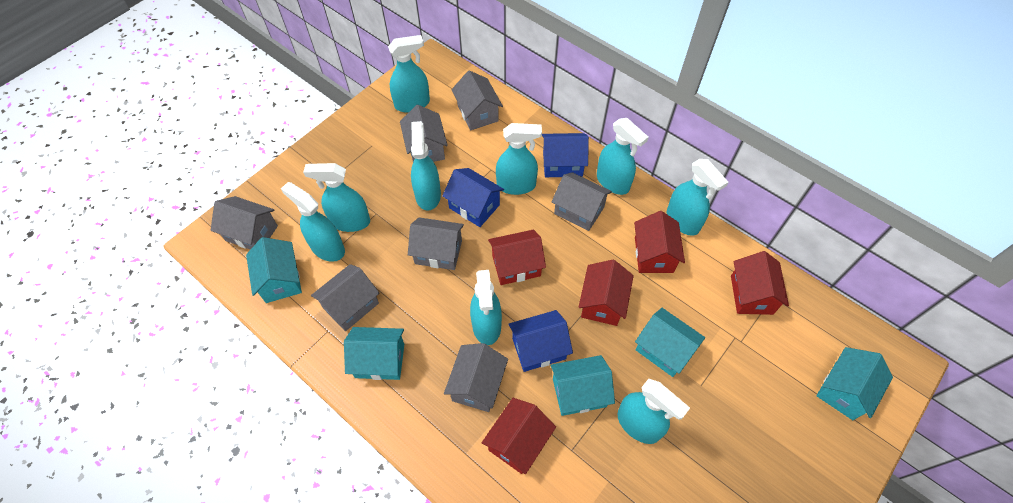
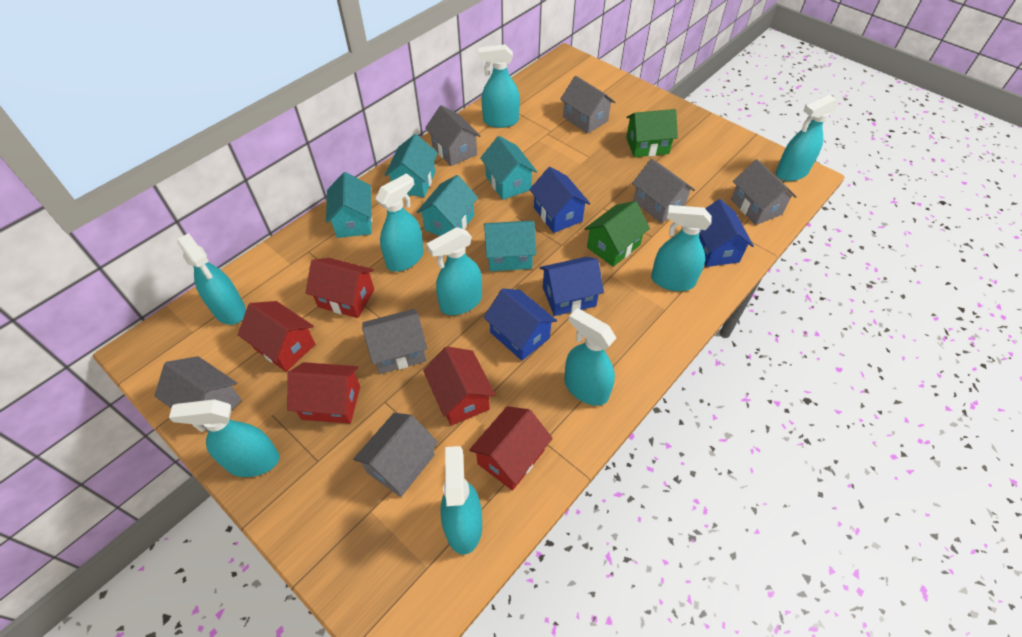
blue house: 3 -> 4
green house: 0 -> 2

